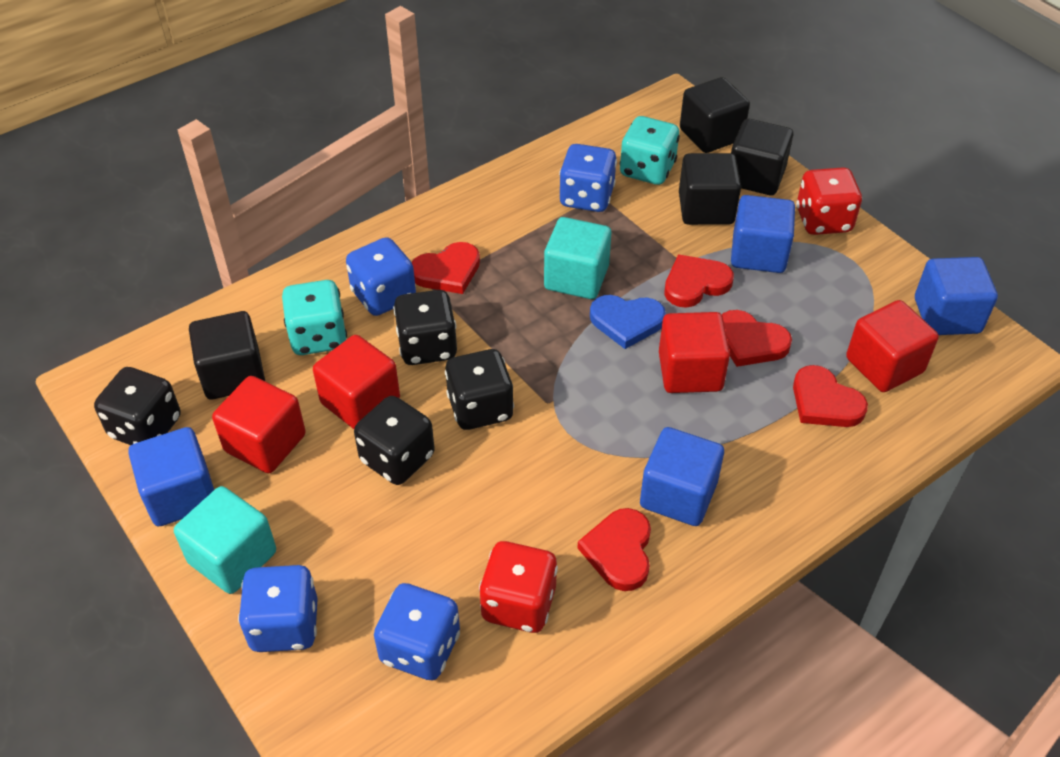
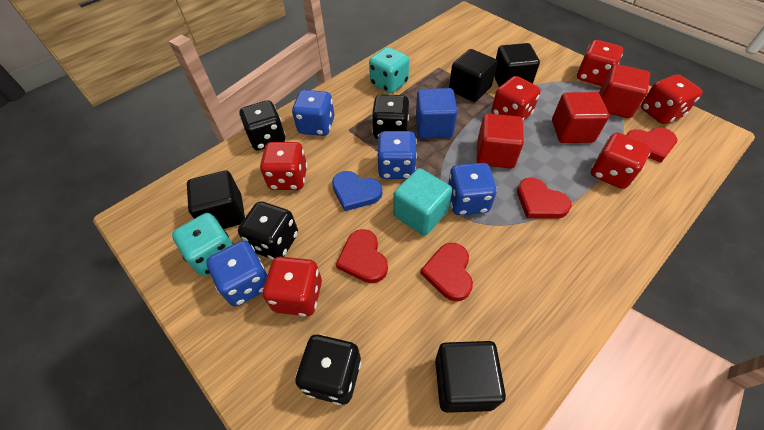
blue cube: 4 -> 1
red cube: 4 -> 3
red dice: 2 -> 6
red heart: 5 -> 4
turquoise cube: 2 -> 1

